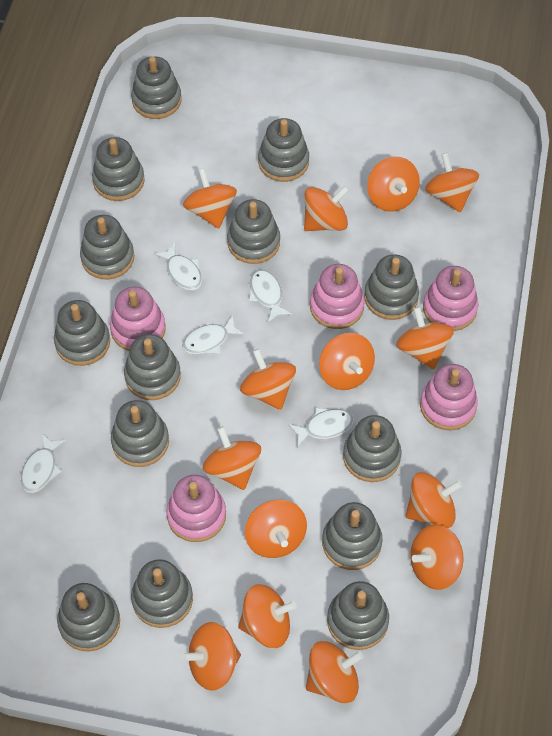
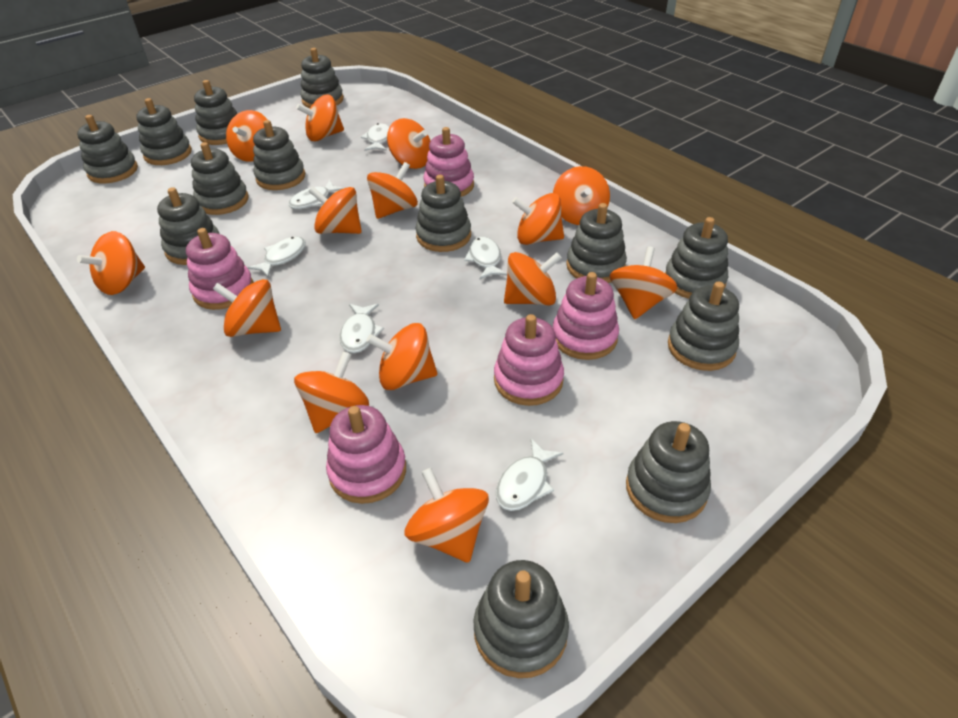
grey stacking toy: 14 -> 13
white fish: 5 -> 6

